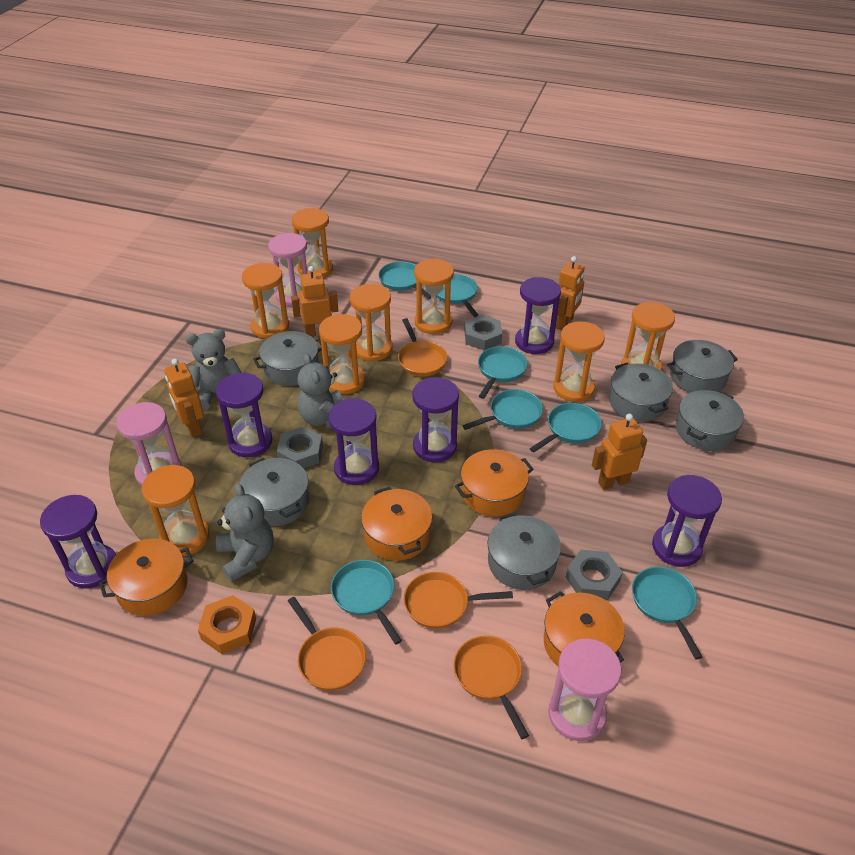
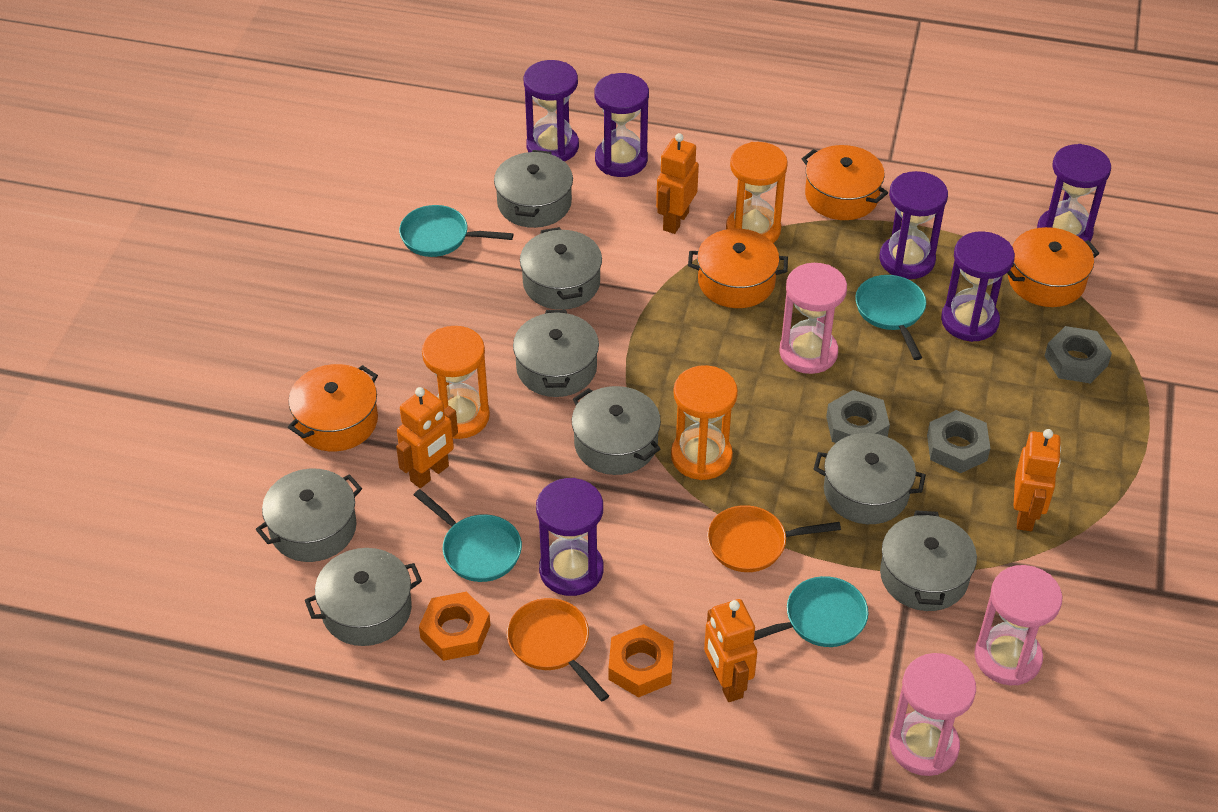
grey pot: 6 -> 8
grey teddy bear: 3 -> 0
orange hourglass: 8 -> 3
orange nut: 1 -> 2
orange pan: 4 -> 2
turquoise pan: 7 -> 4

